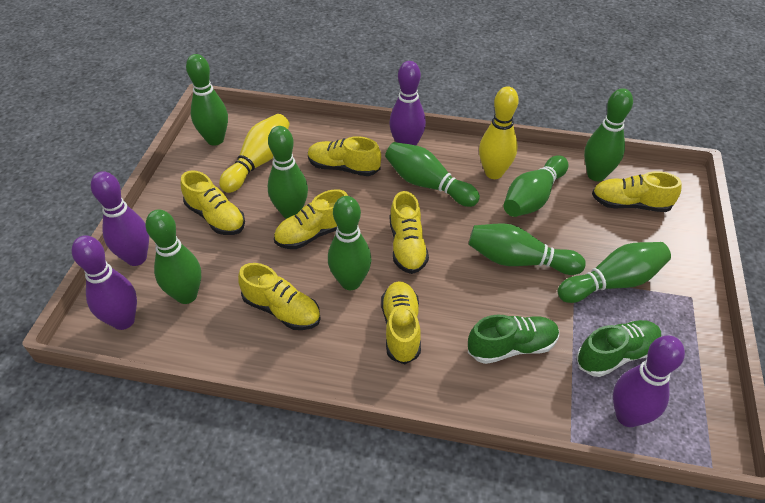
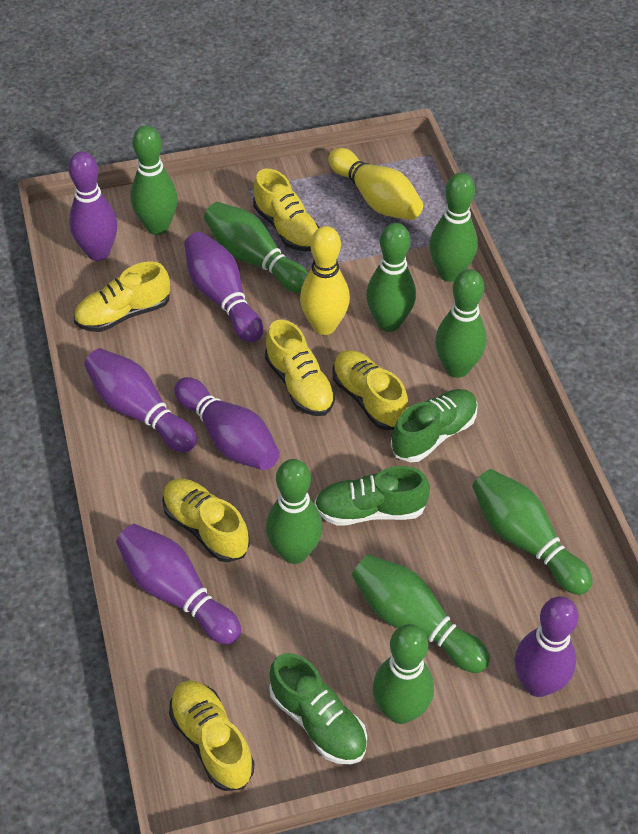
green shoe: 2 -> 3
purple bowling pin: 4 -> 6
yellow shoe: 7 -> 6

